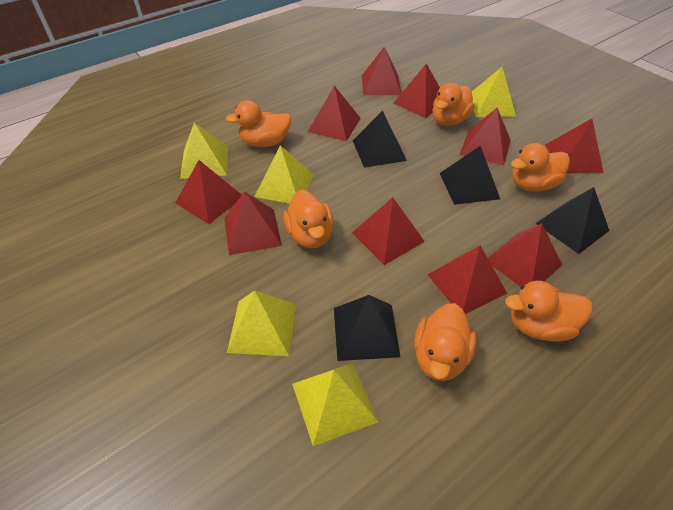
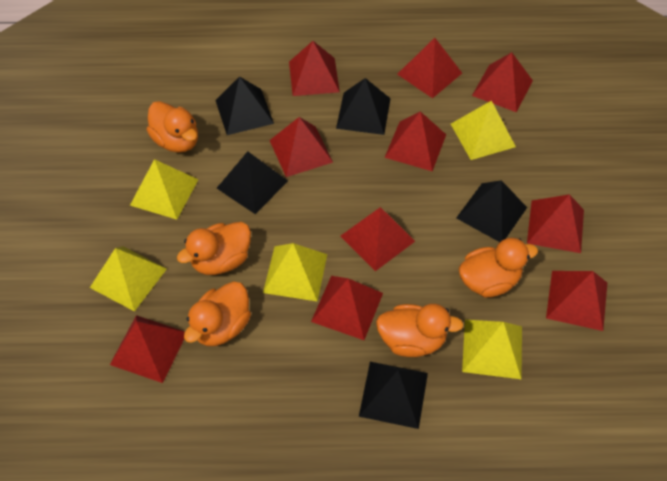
black pyramid: 4 -> 5
orange duck: 6 -> 5

